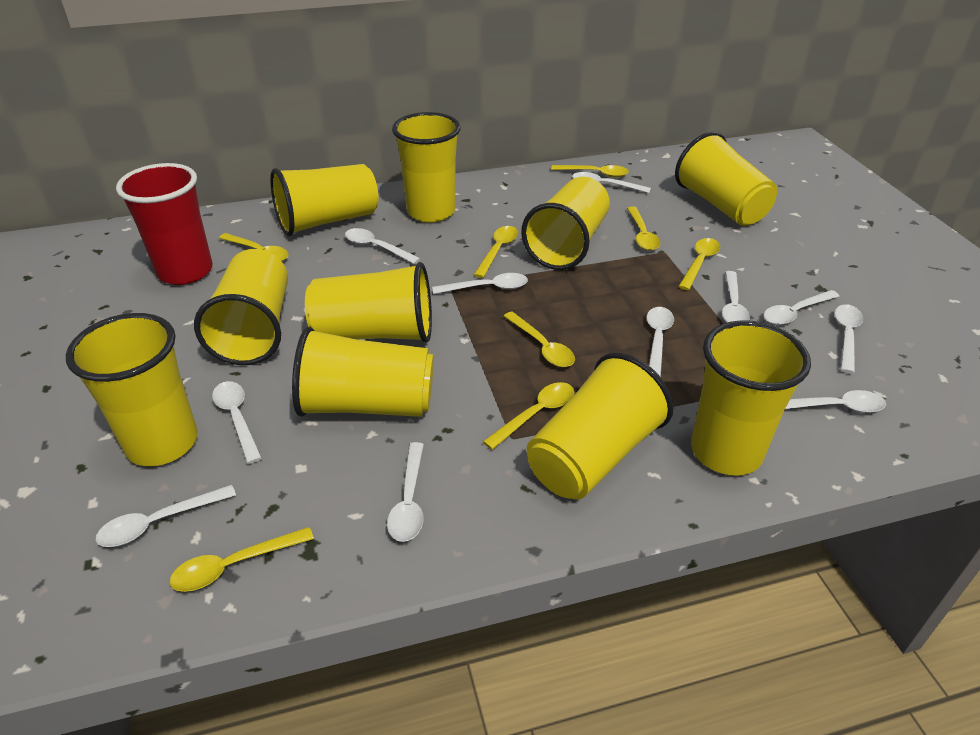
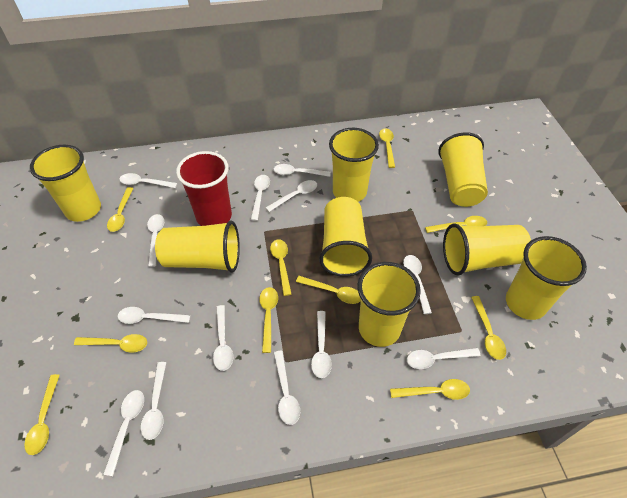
white spoon: 11 -> 13
yellow cup: 10 -> 8
yellow spoon: 8 -> 10

